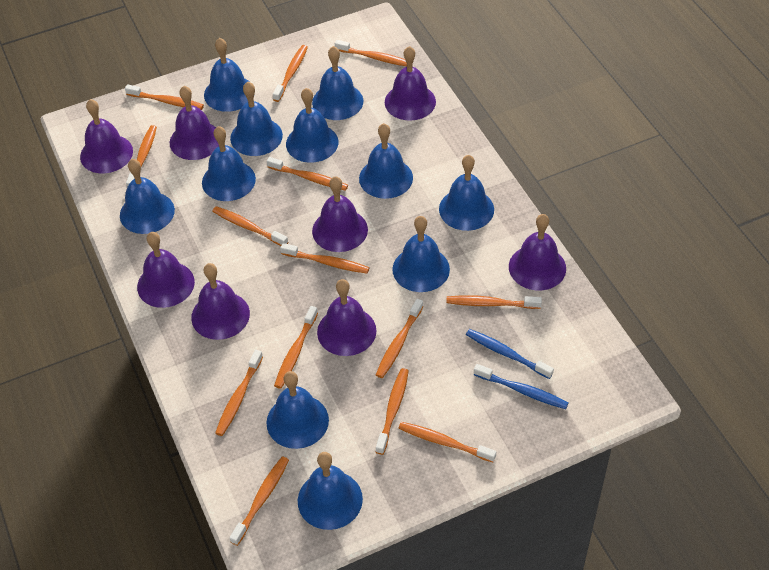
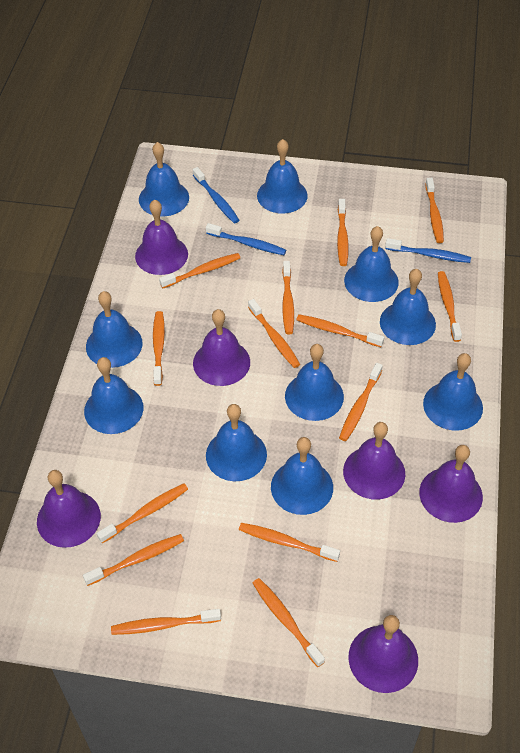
blue bell: 11 -> 10
blue toothbrush: 2 -> 3
purple bell: 8 -> 6

